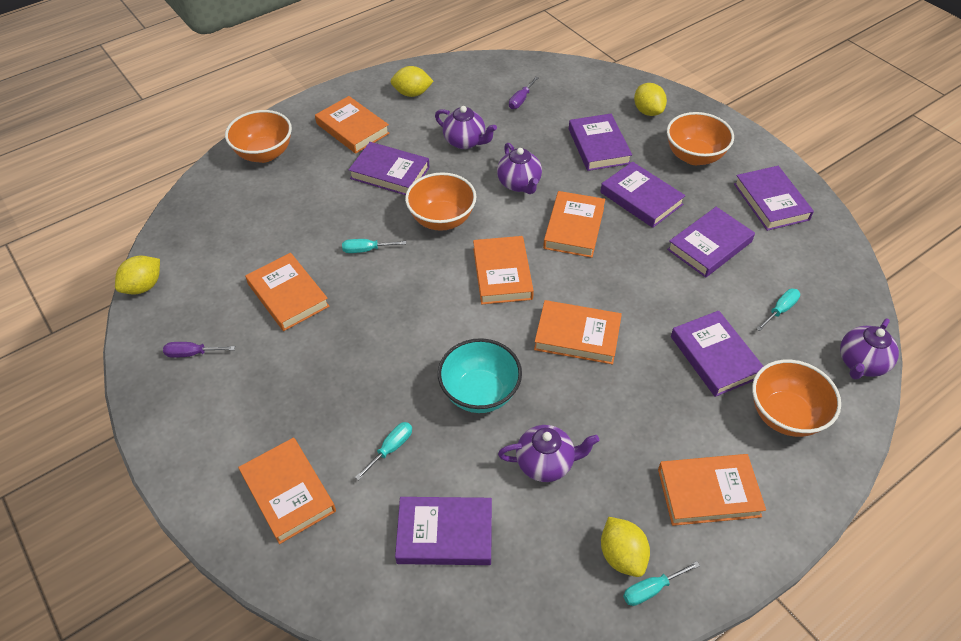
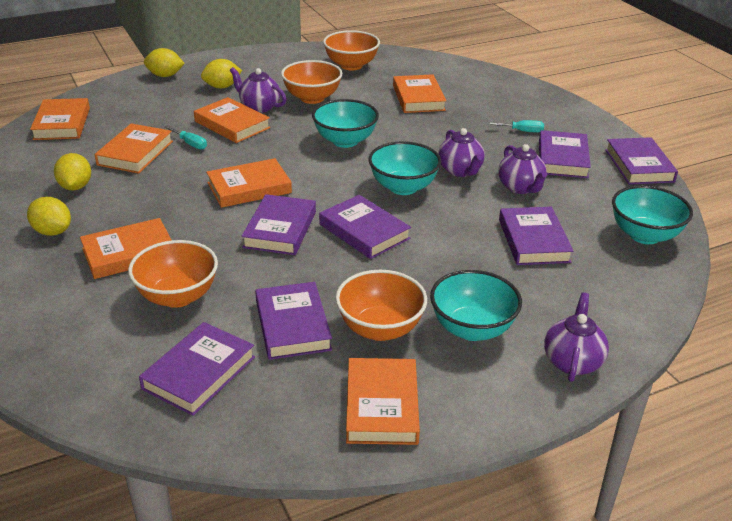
purple screwdriver: 2 -> 0
turquoise bowl: 1 -> 4
turquoise screwdriver: 4 -> 2

